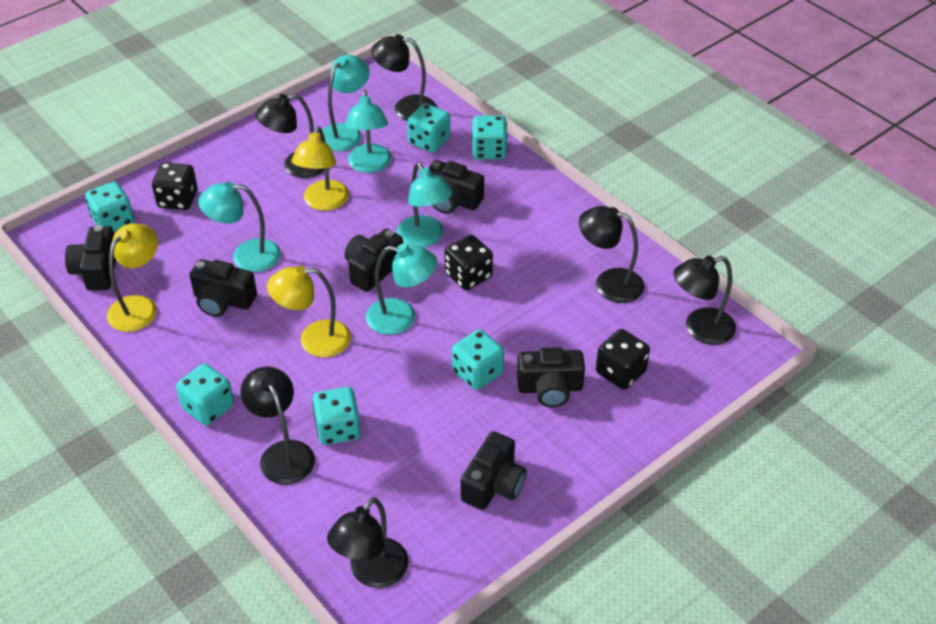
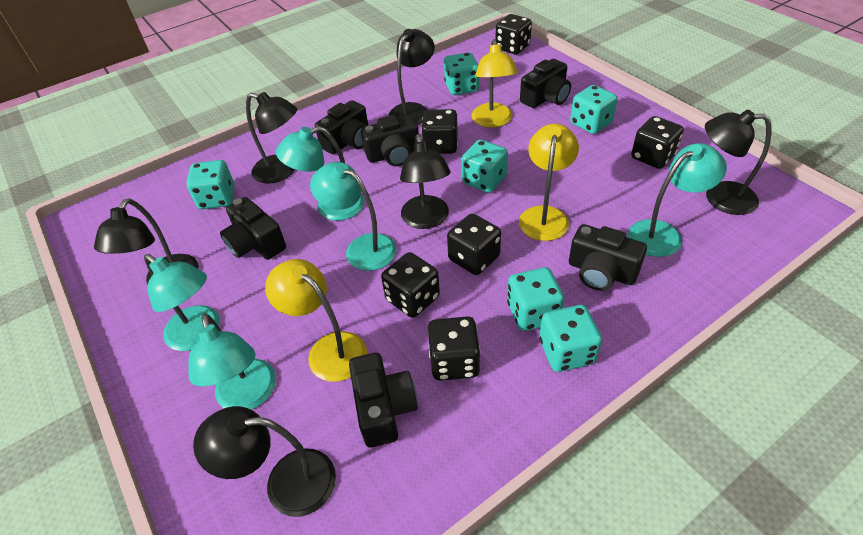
black dice: 3 -> 6

